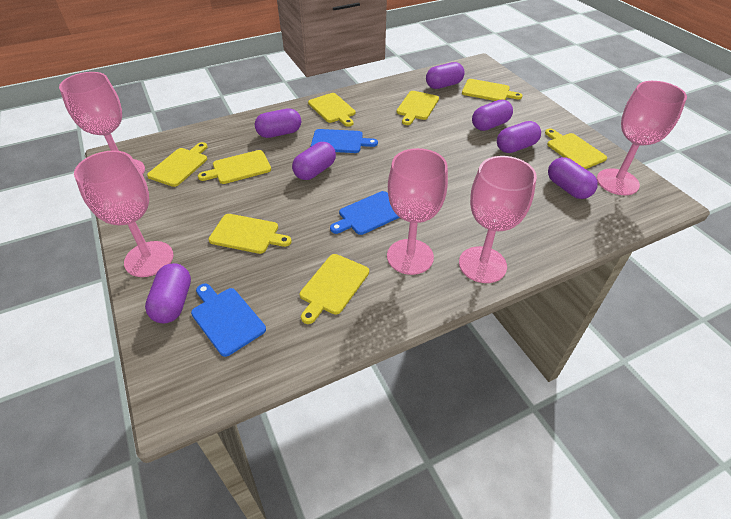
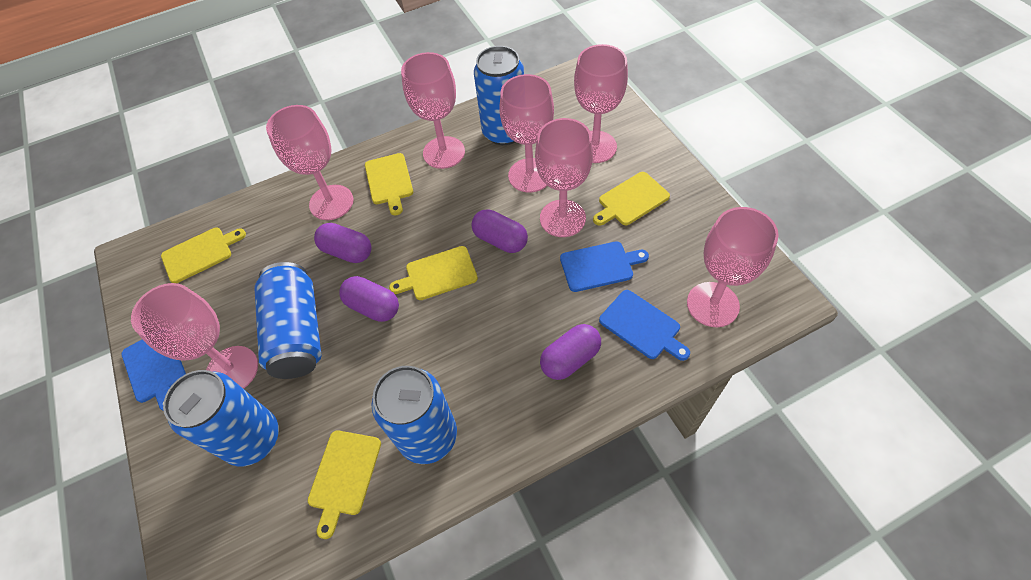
blue can: 0 -> 4
pink goblet: 5 -> 7
purple capsule: 7 -> 4
yellow cutting board: 8 -> 5

